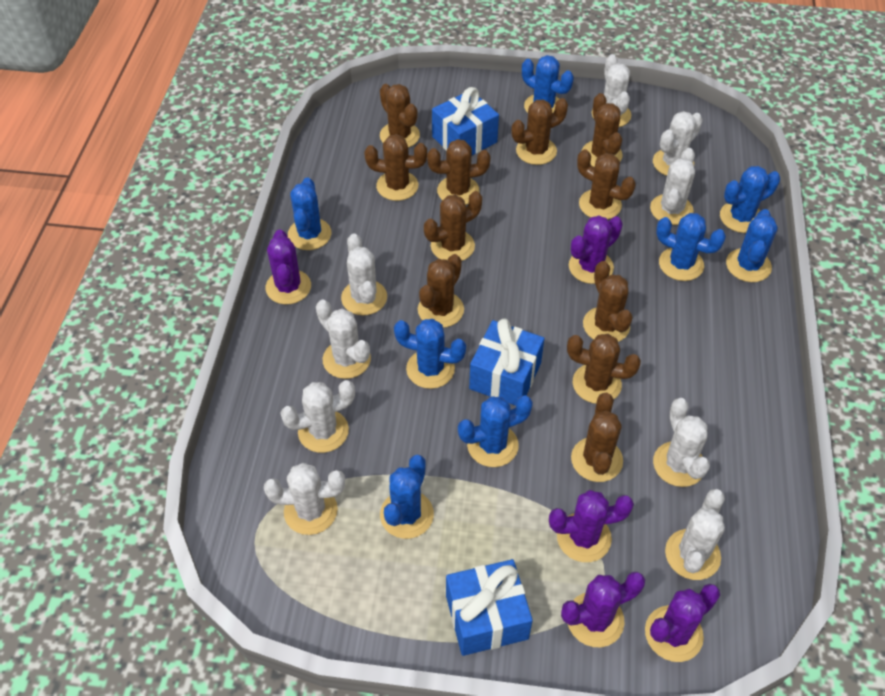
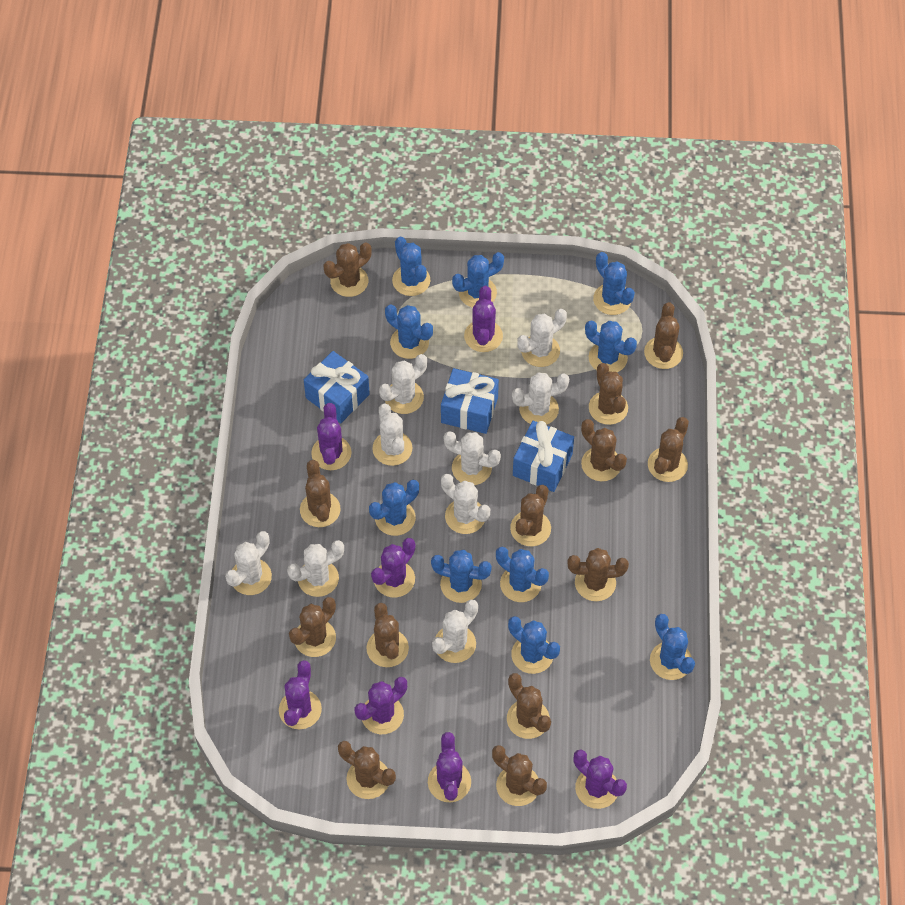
blue cactus: 8 -> 10
brown cactus: 11 -> 13
purple cactus: 5 -> 7

